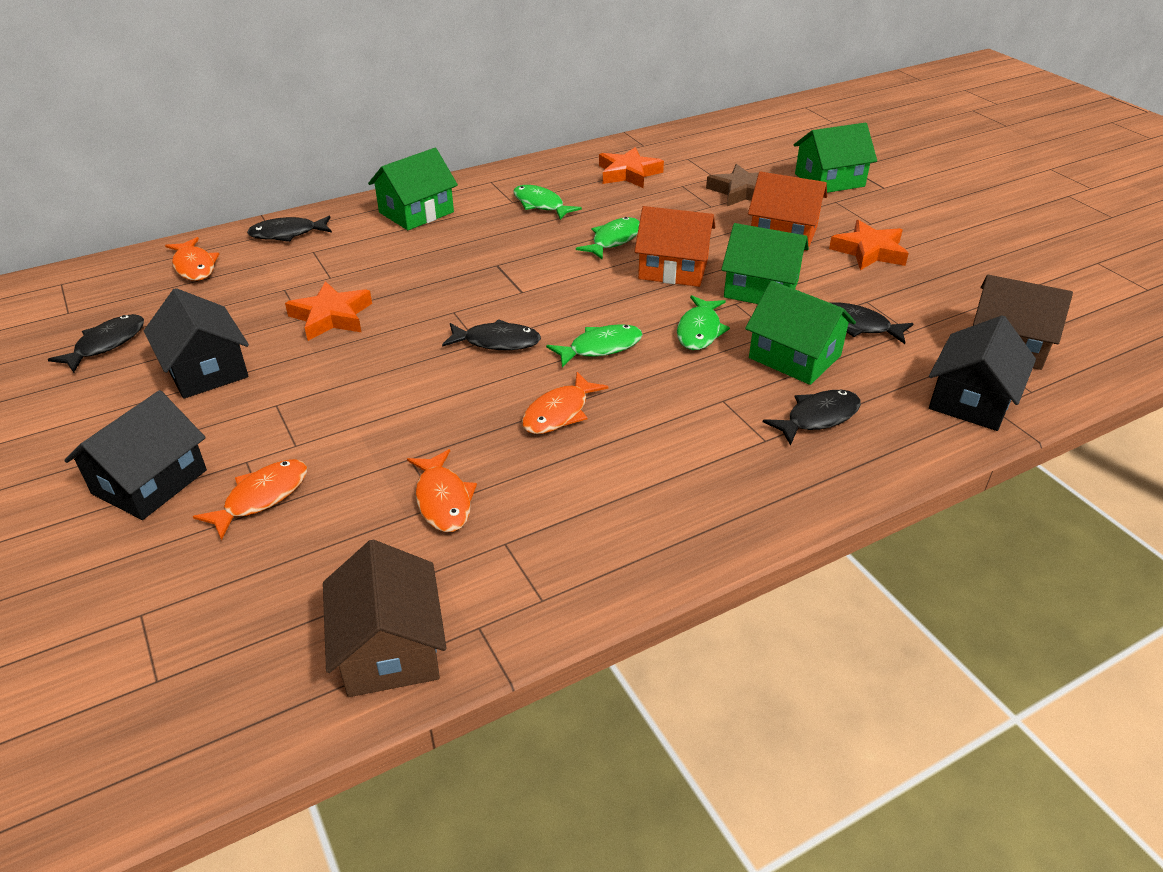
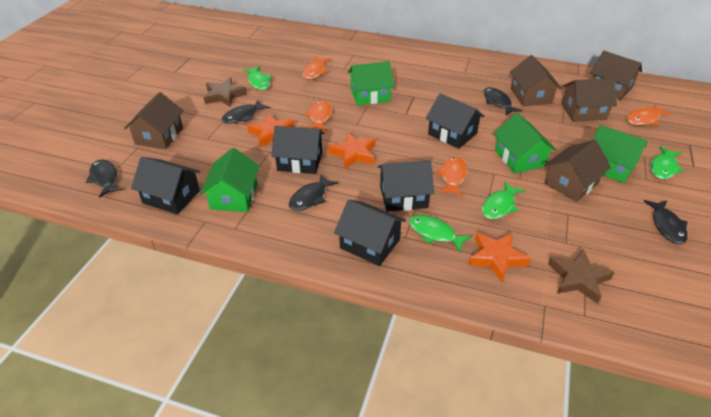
black house: 3 -> 5
brown house: 2 -> 5
brown star: 1 -> 2
orange house: 2 -> 0

